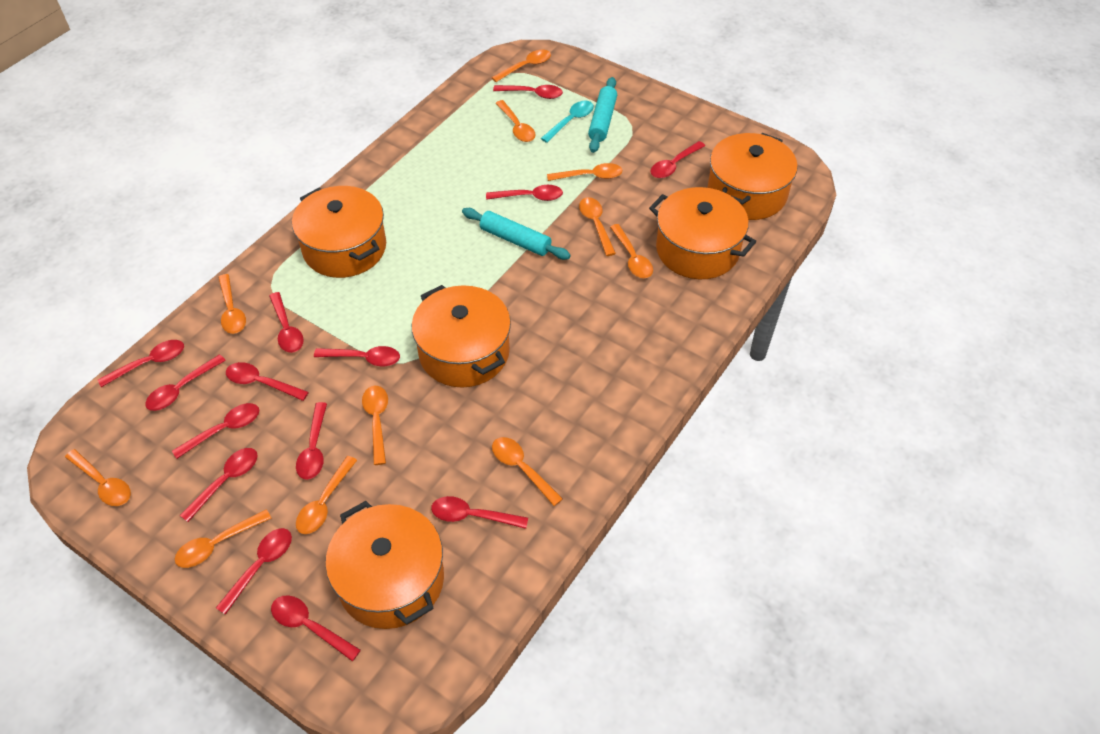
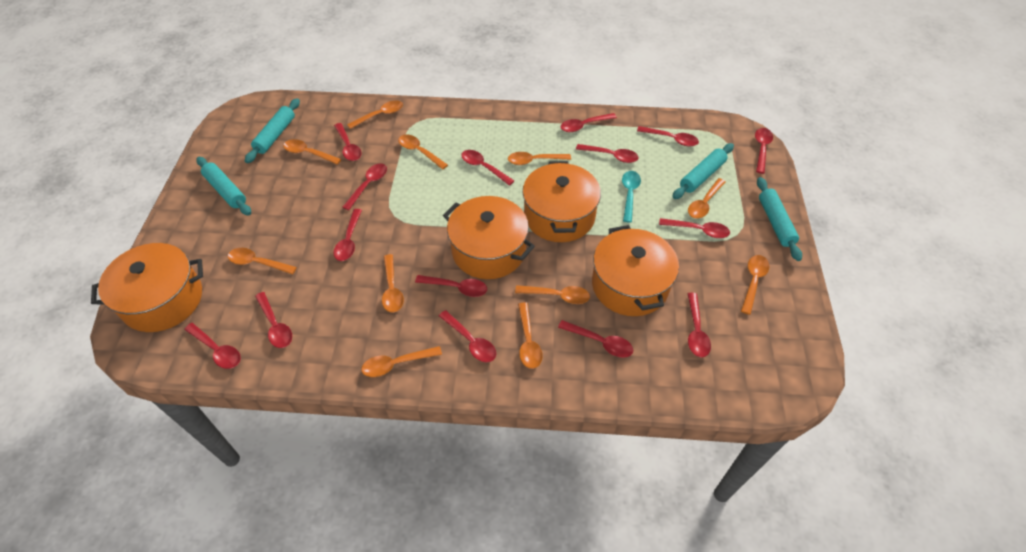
orange pot: 5 -> 4
red spoon: 14 -> 15
turquoise rolling pin: 2 -> 4

